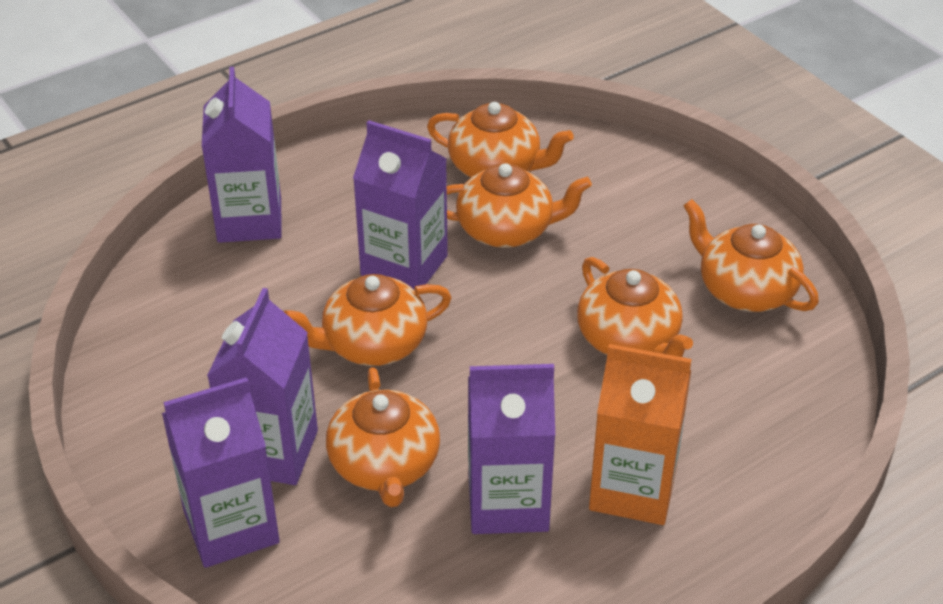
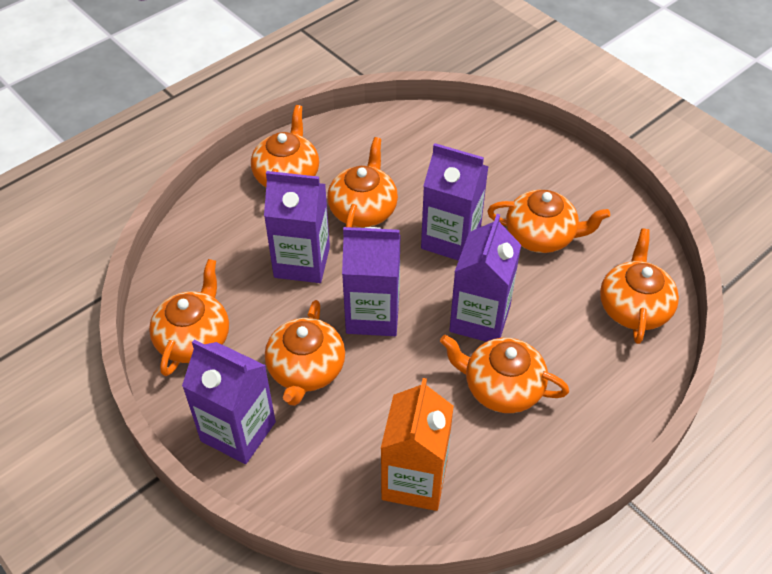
orange teapot: 6 -> 7

